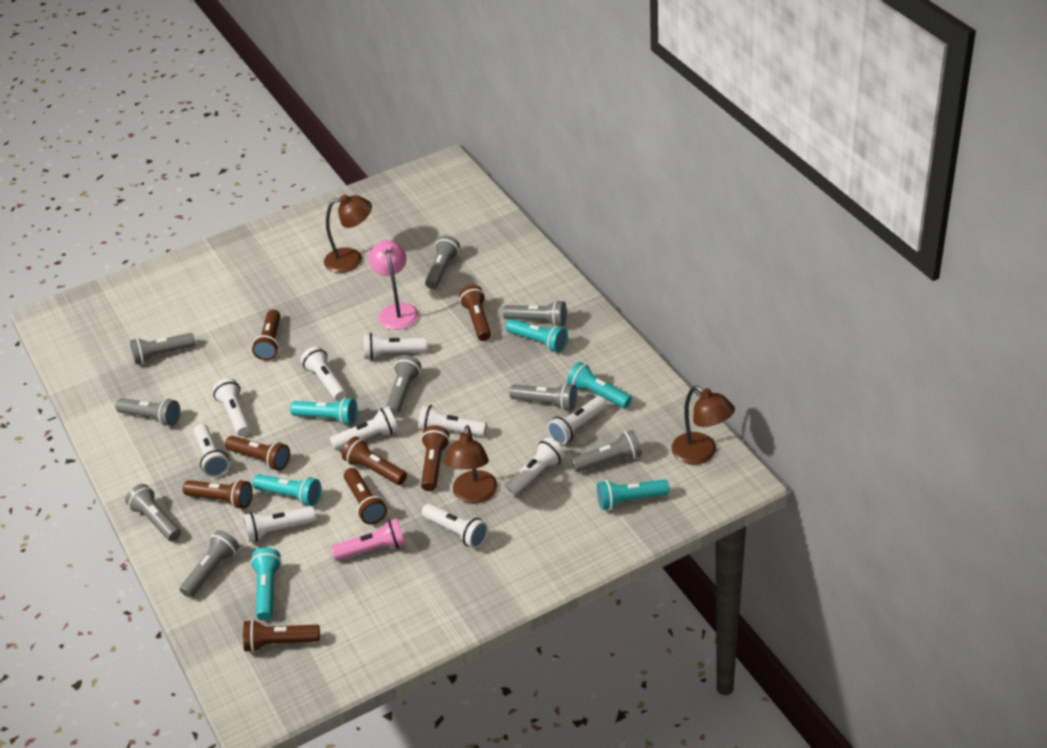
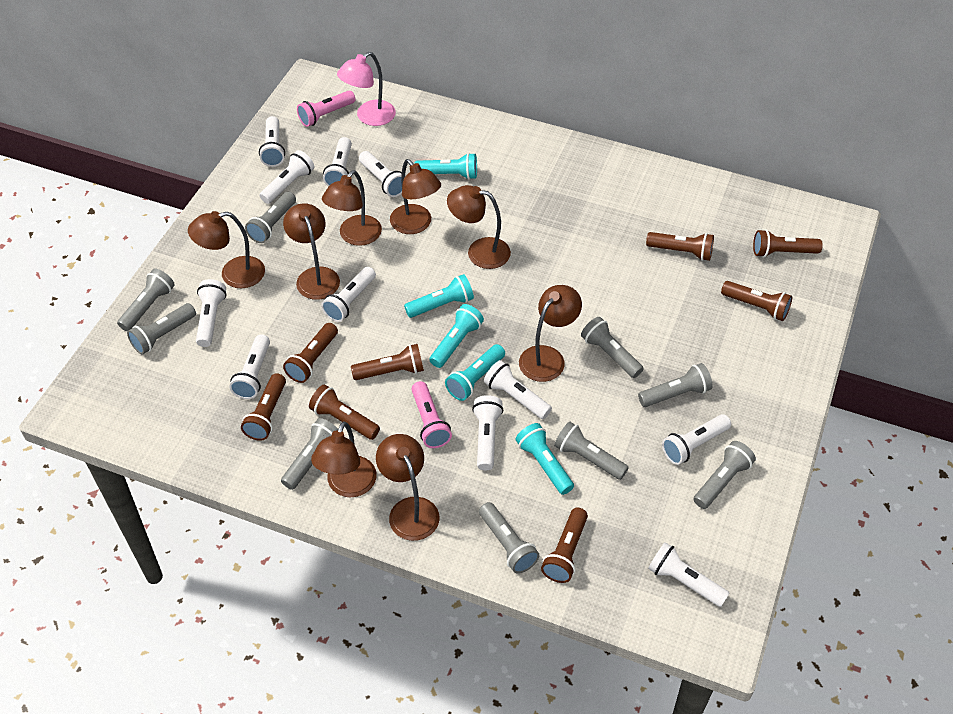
brown lamp: 3 -> 8
pink flashlight: 1 -> 2
turquoise flashlight: 6 -> 5
white flashlight: 10 -> 11

